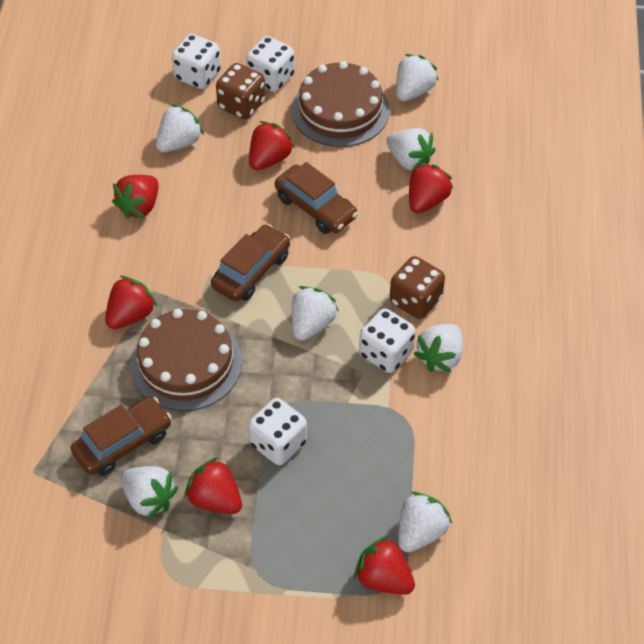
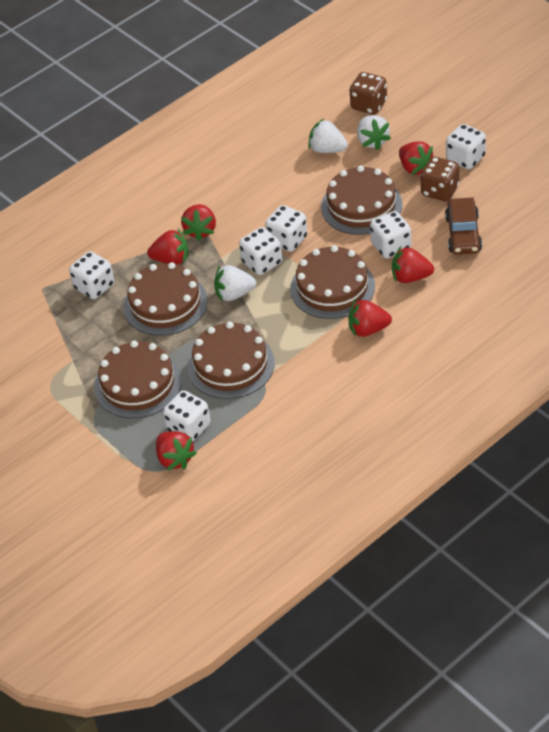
brown cake: 2 -> 5
brown car: 3 -> 1
white dice: 4 -> 6
white strawberry: 7 -> 3

